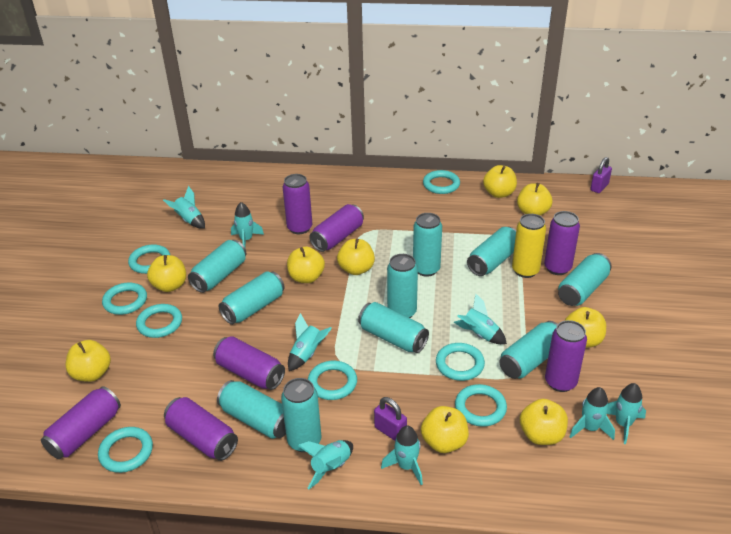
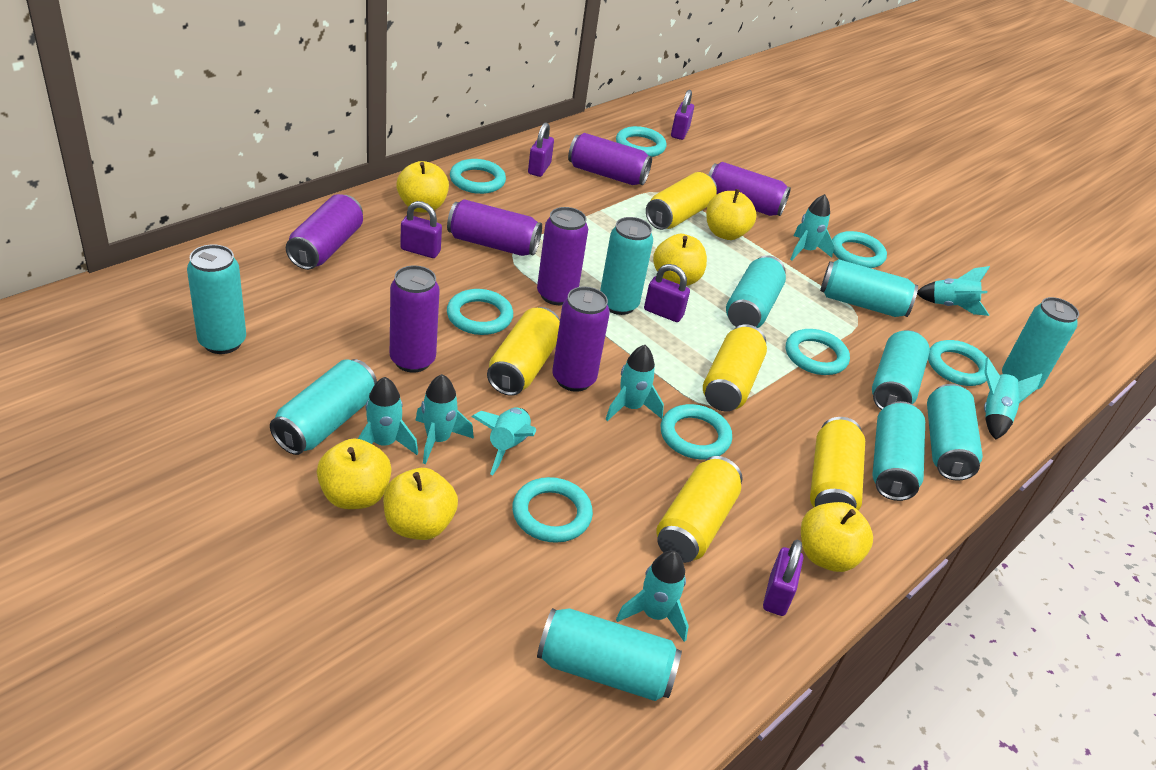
purple padlock: 2 -> 5
yellow apple: 9 -> 6
yellow can: 1 -> 5

